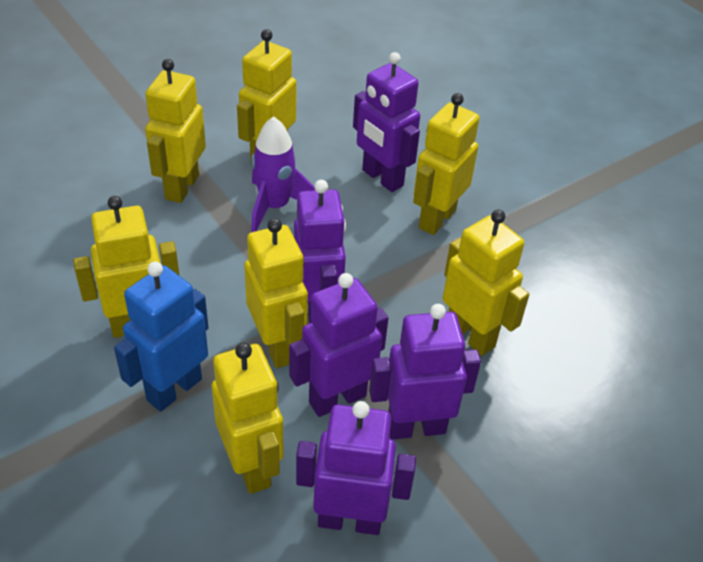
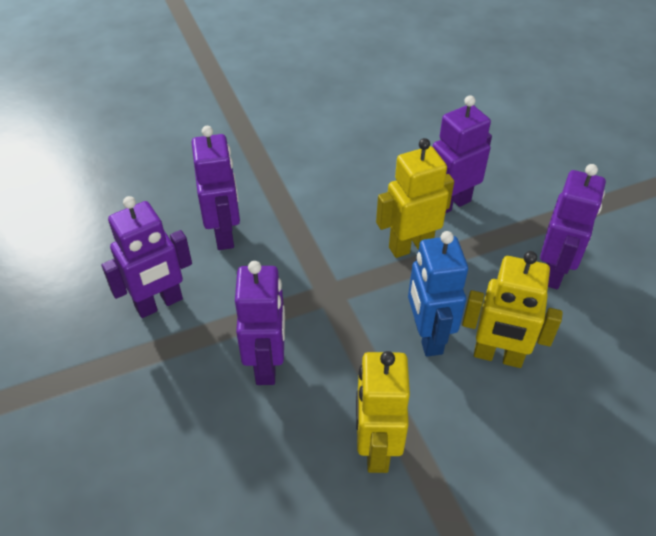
purple rocket: 1 -> 0
yellow robot: 7 -> 3

